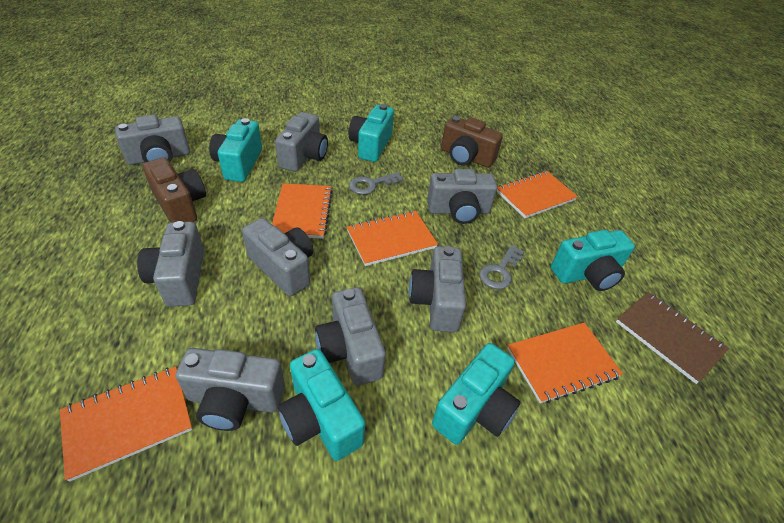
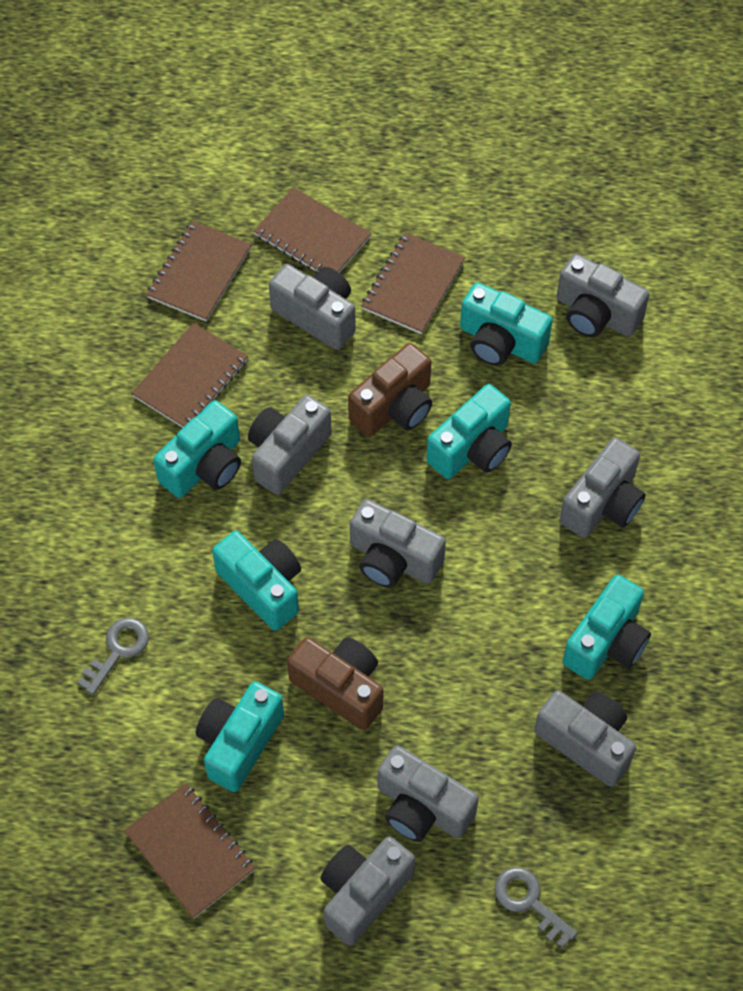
brown notebook: 1 -> 5
orange notebook: 5 -> 0
turquoise camera: 5 -> 6

